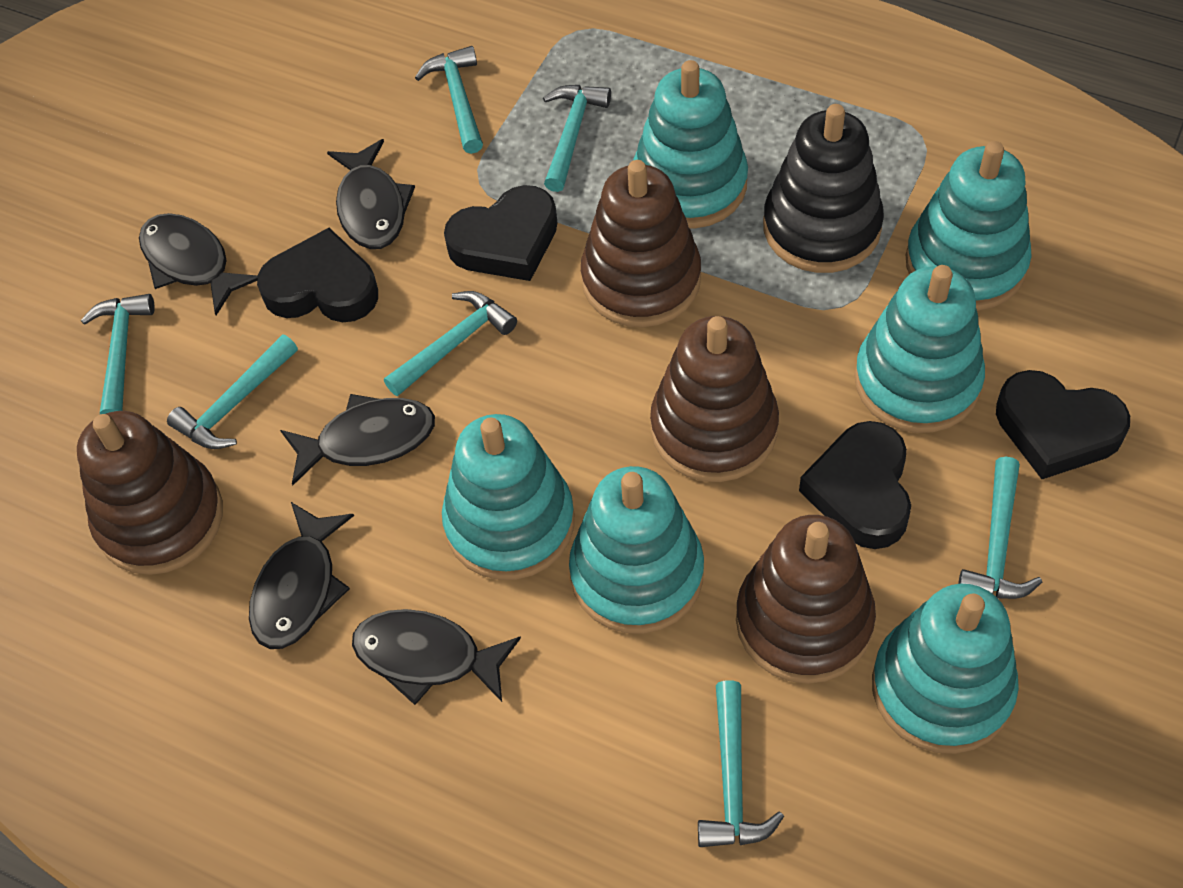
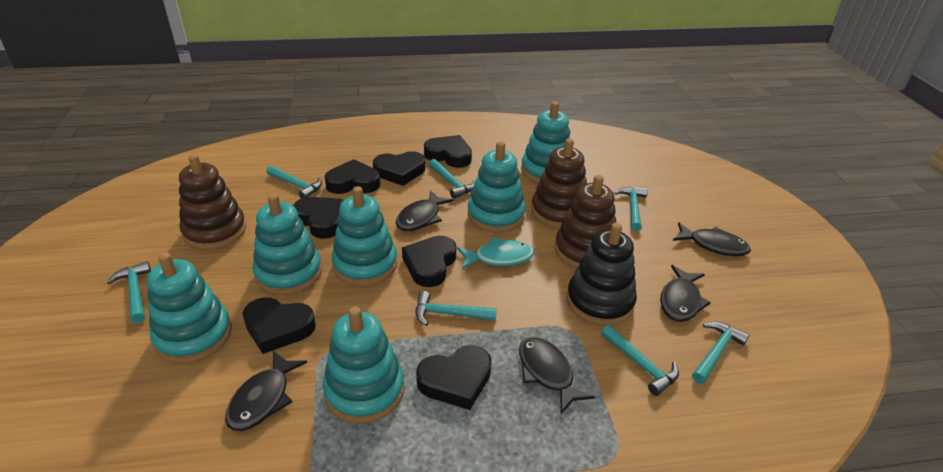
black heart: 4 -> 7
brown stacking toy: 4 -> 3
turquoise fish: 0 -> 1

